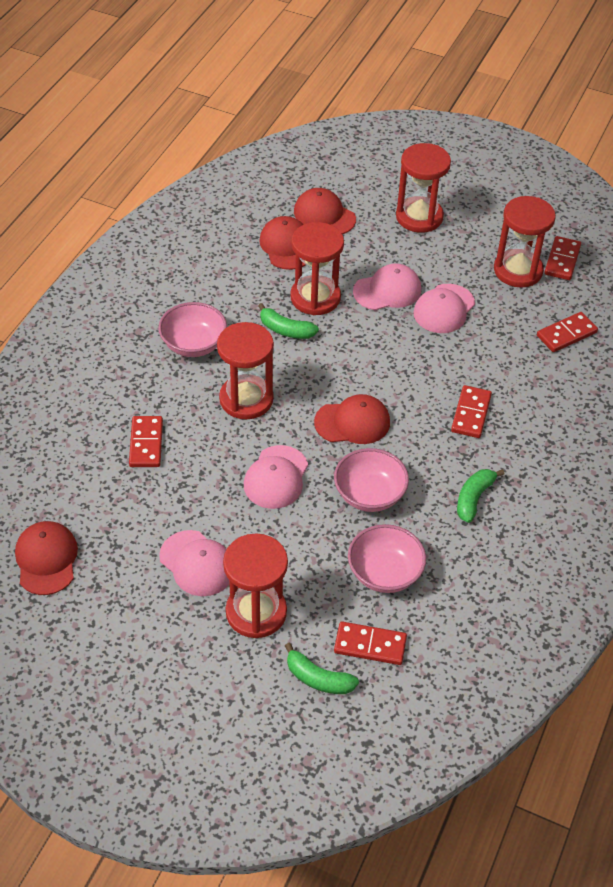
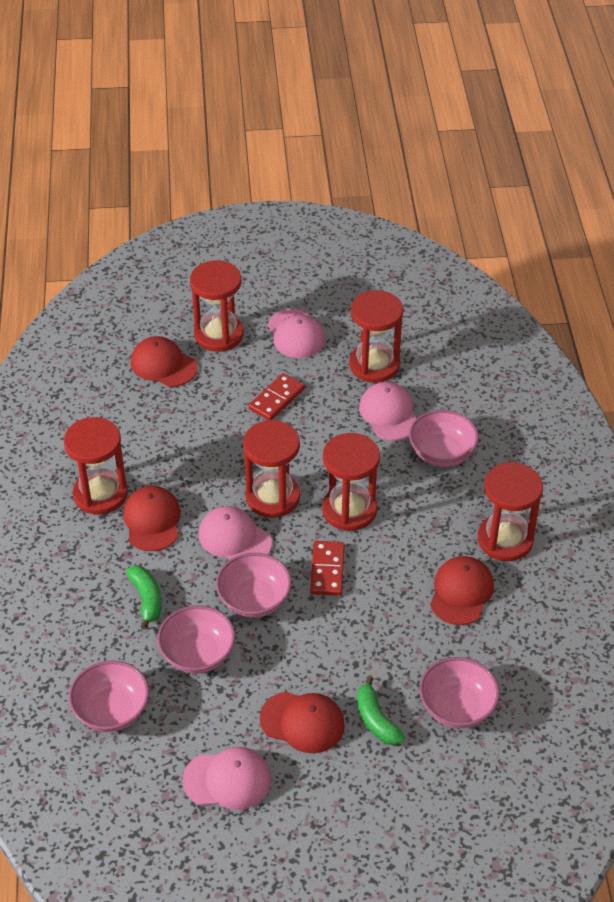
green banana: 3 -> 2
pink bowl: 3 -> 5
red domino: 5 -> 2
red hourglass: 5 -> 6

